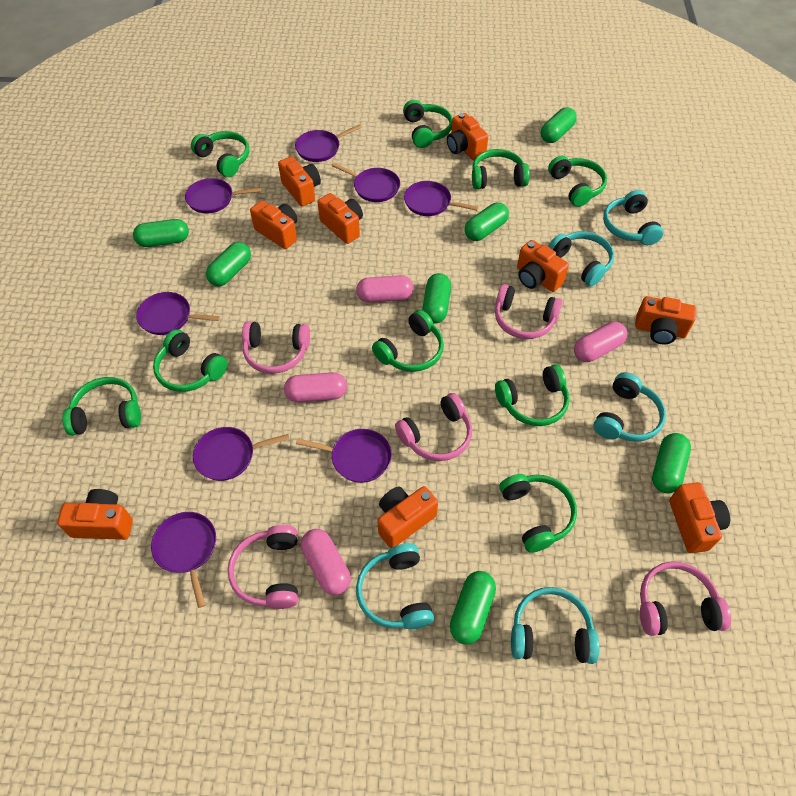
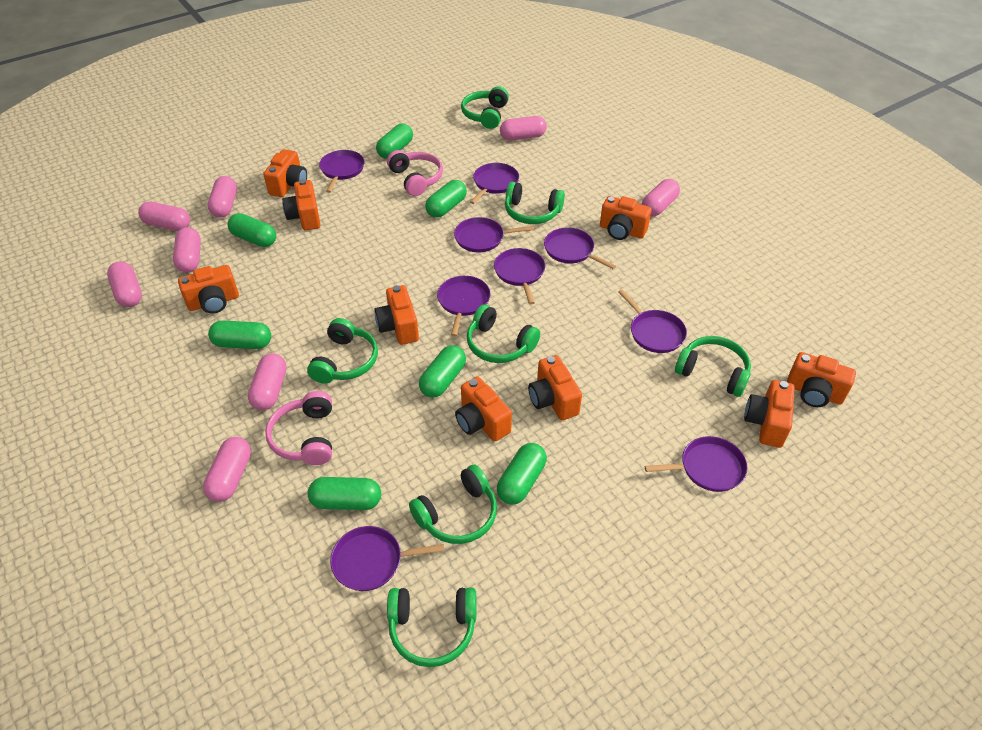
green headphones: 9 -> 7
pink capsule: 4 -> 8
pink headphones: 5 -> 2
purple pan: 8 -> 9
turquoise headphones: 5 -> 0

